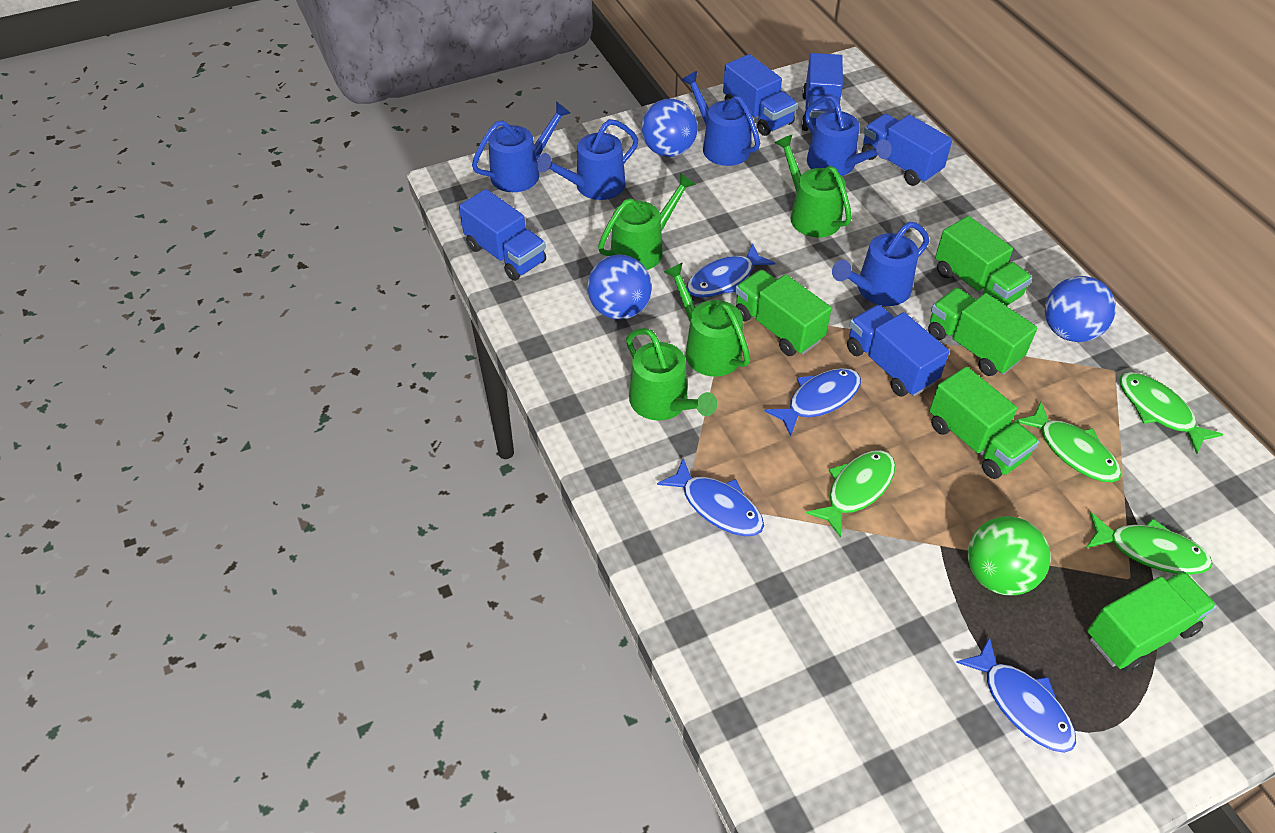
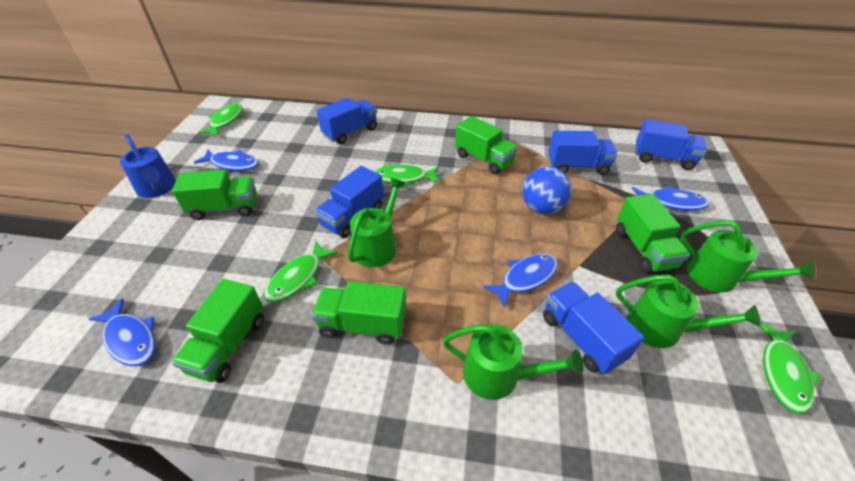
blue ball: 3 -> 1
blue watering can: 5 -> 1
green ball: 1 -> 0

